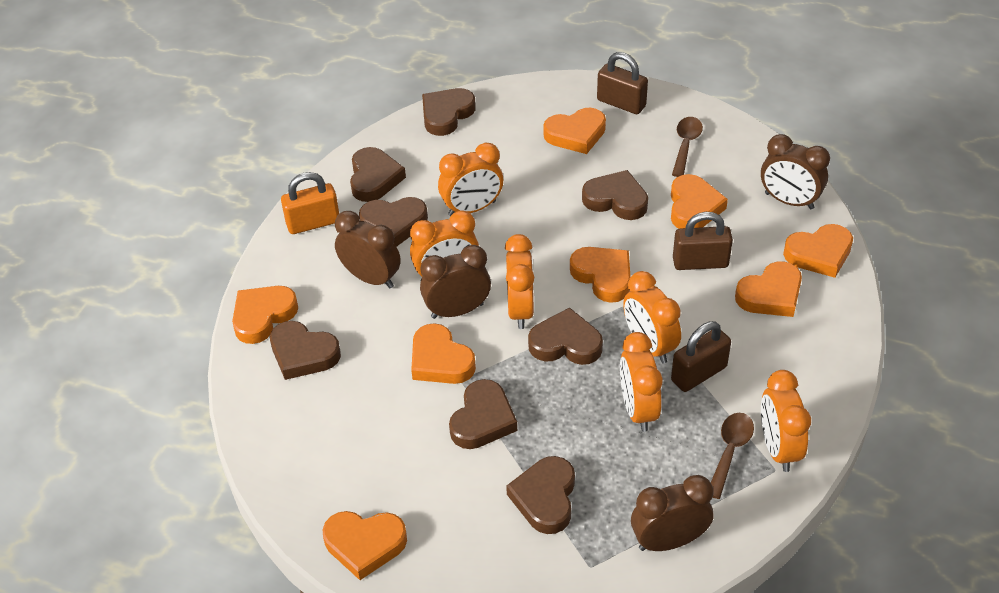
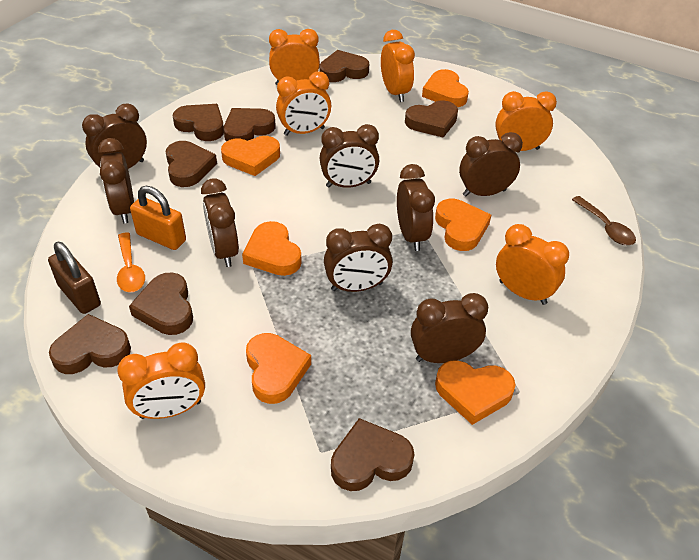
brown clock: 4 -> 8
brown padlock: 3 -> 1
brown spoon: 2 -> 1
orange heart: 8 -> 6
orange spoon: 0 -> 1

